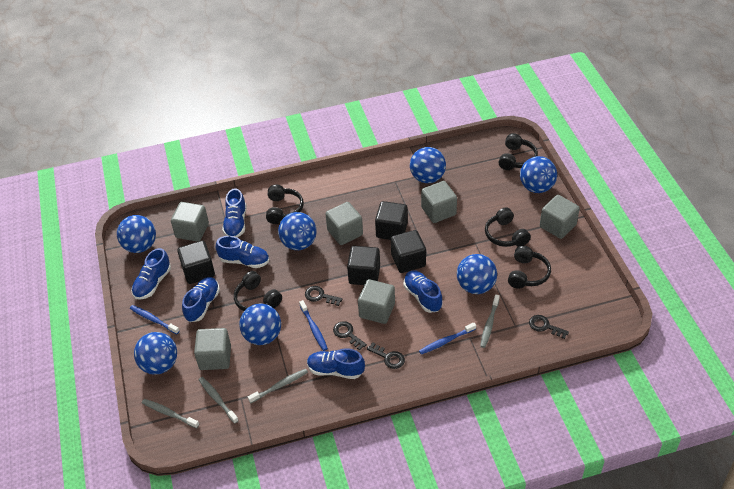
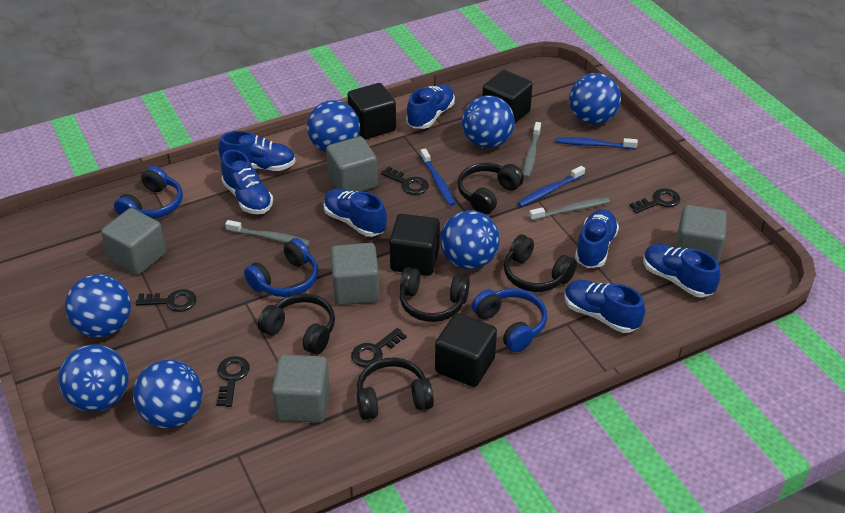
black key: 4 -> 5
blue headphones: 0 -> 3
blue shoe: 6 -> 7
grey cube: 6 -> 5
grey toothbrush: 4 -> 3

